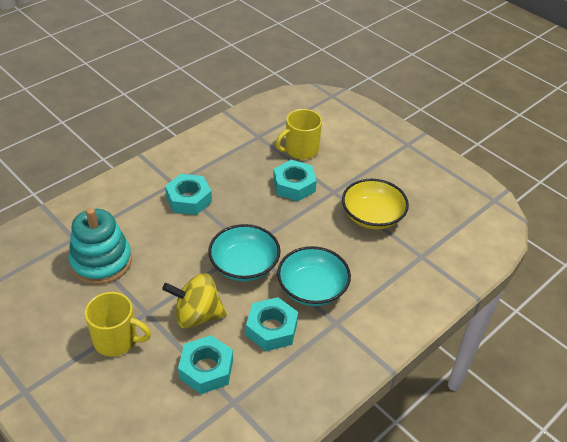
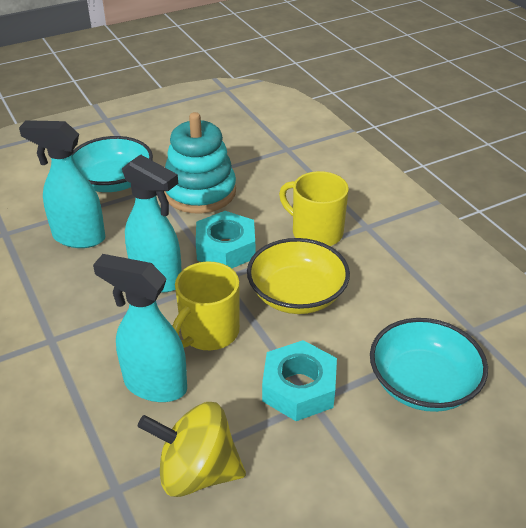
turquoise nut: 4 -> 2
turquoise spray bottle: 0 -> 3

